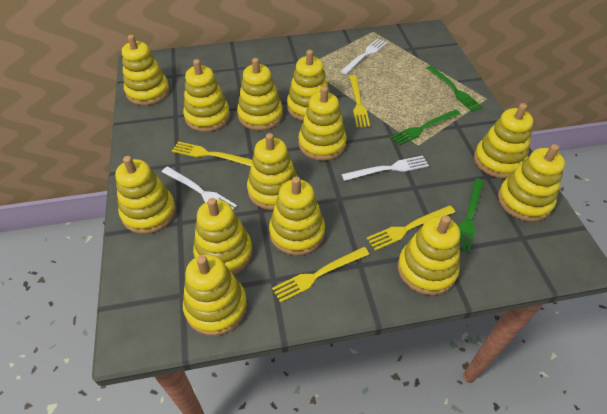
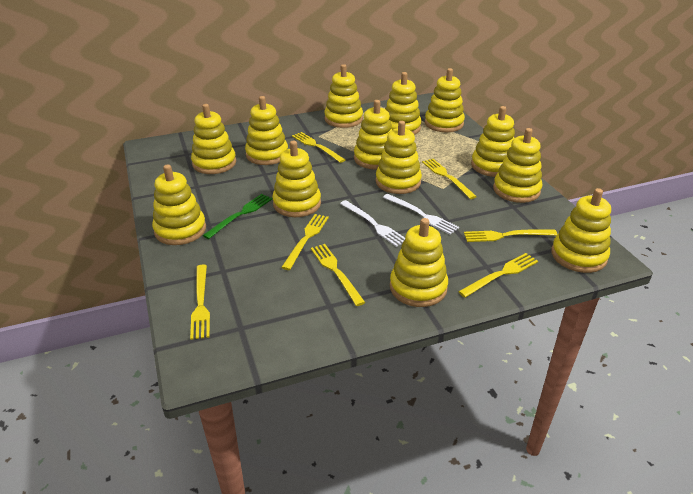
green fork: 3 -> 1
white fork: 3 -> 2
yellow fork: 4 -> 7

